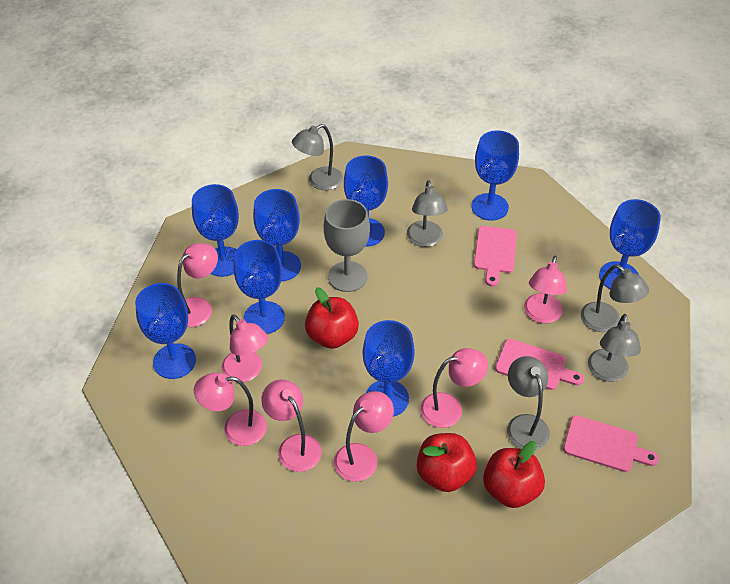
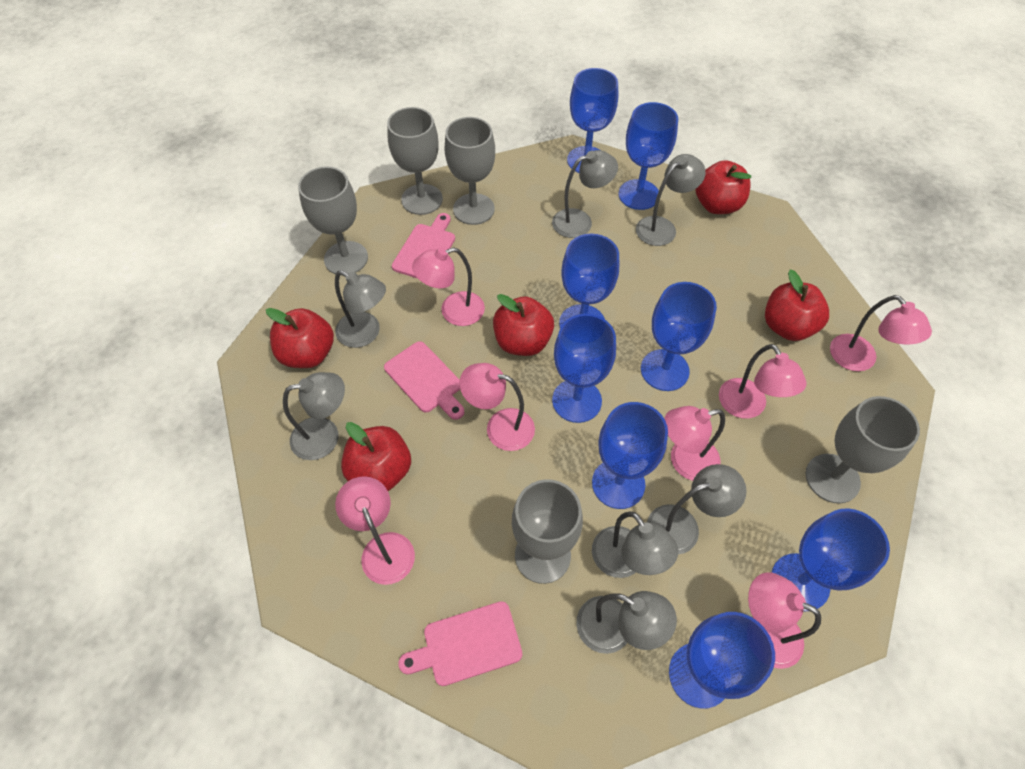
grey goblet: 1 -> 5
grey lamp: 5 -> 7
red apple: 3 -> 5

